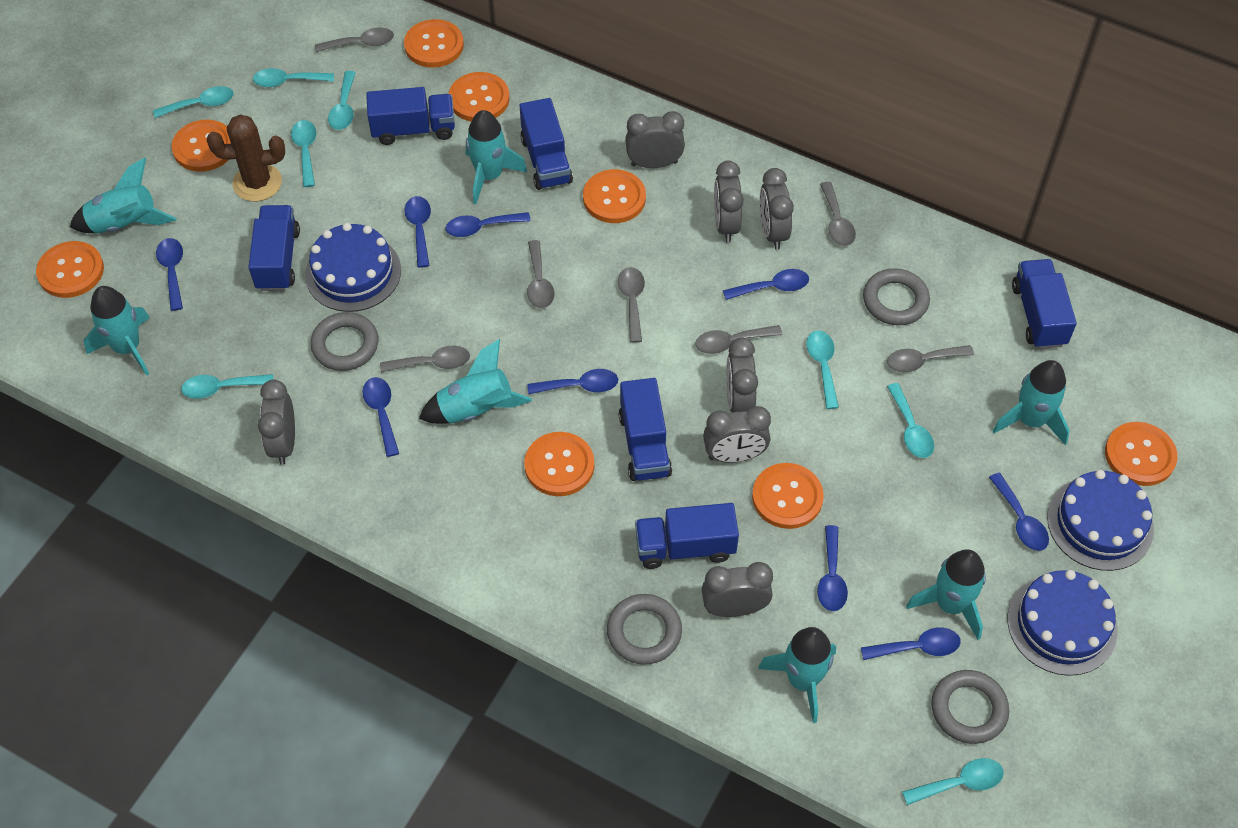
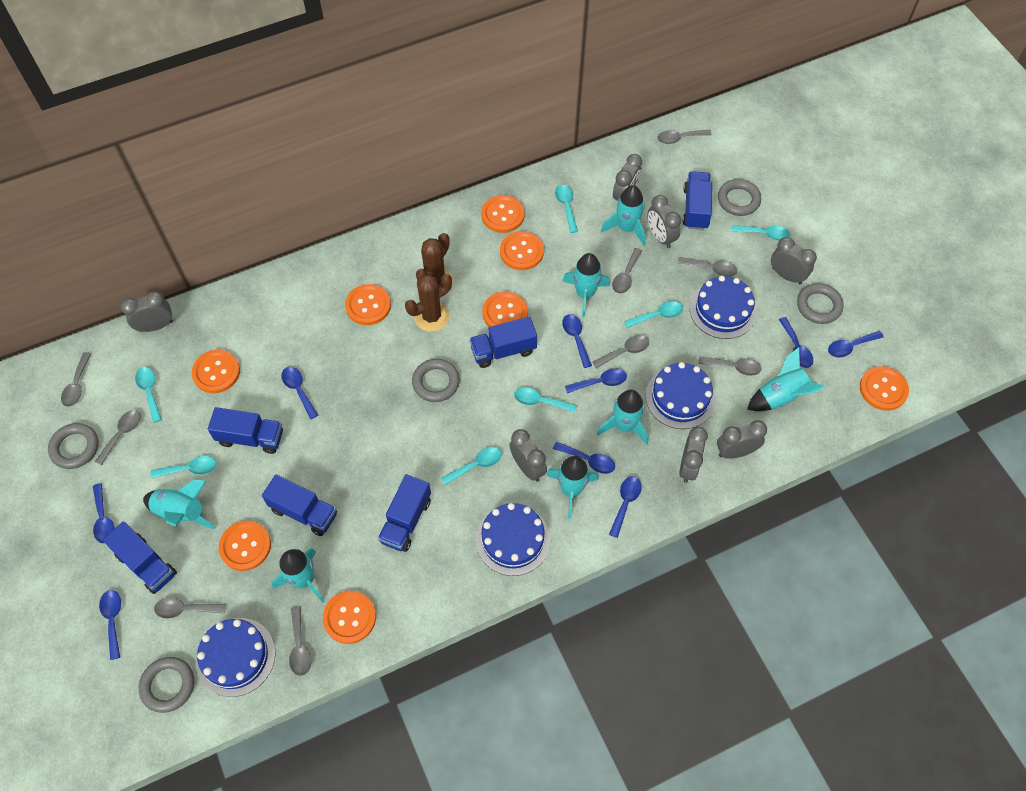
blue cake: 3 -> 4
brown cactus: 1 -> 2
grey ring: 4 -> 5
grey spoon: 7 -> 9
turquoise spoon: 8 -> 7

